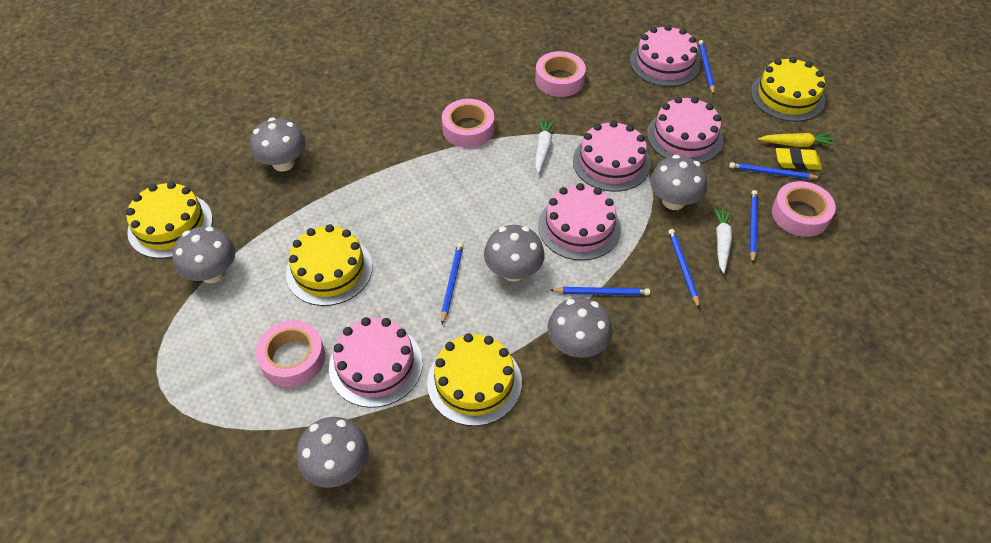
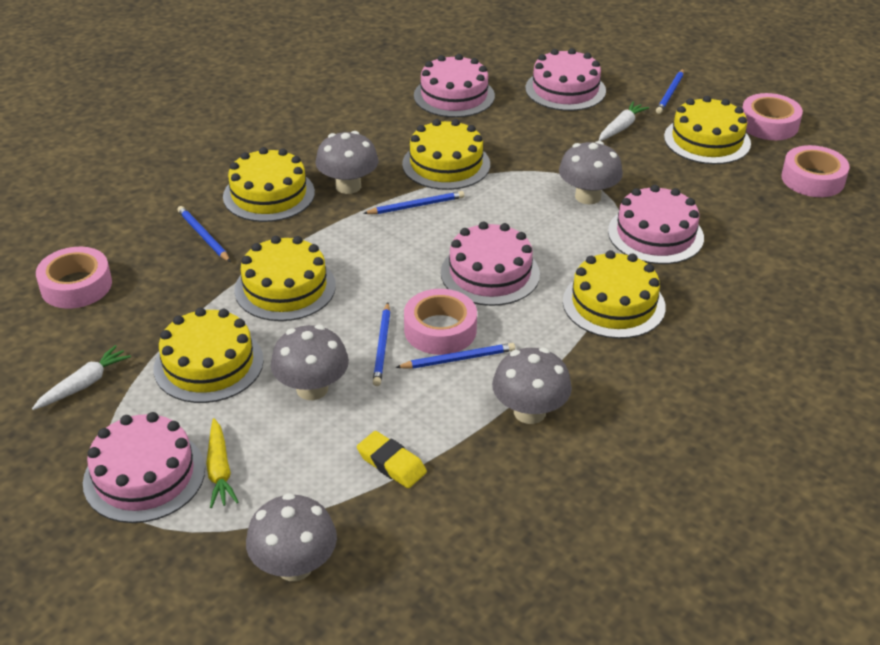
blue pencil: 6 -> 5
grey mushroom: 6 -> 5
yellow cake: 4 -> 6

